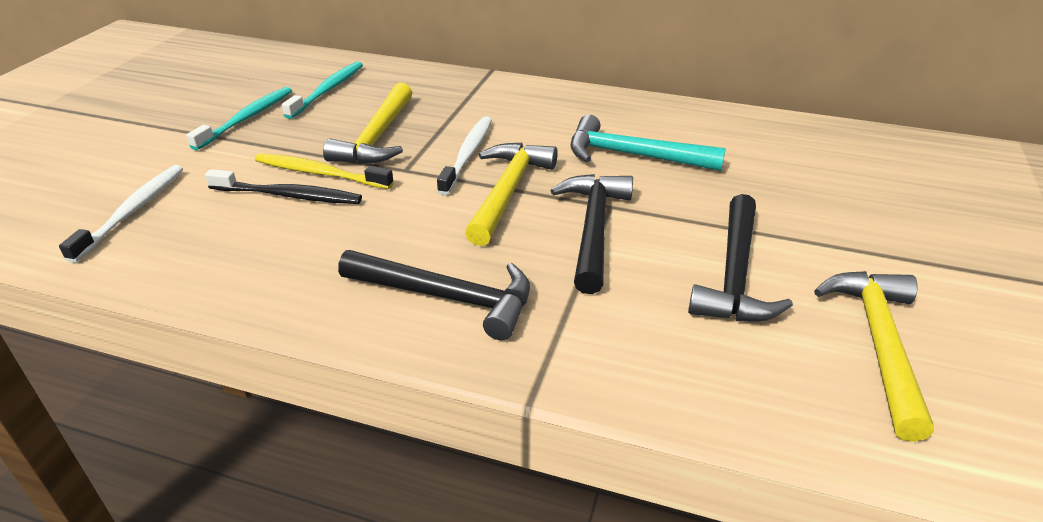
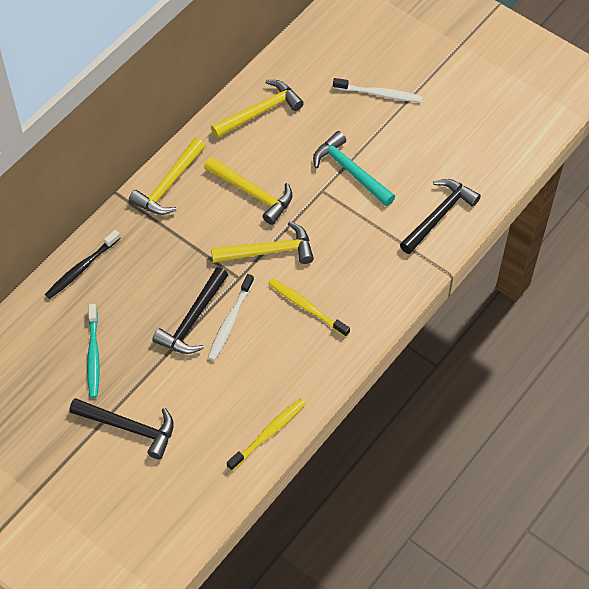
turquoise toothbrush: 2 -> 1
yellow hammer: 3 -> 4
yellow toothbrush: 1 -> 2

